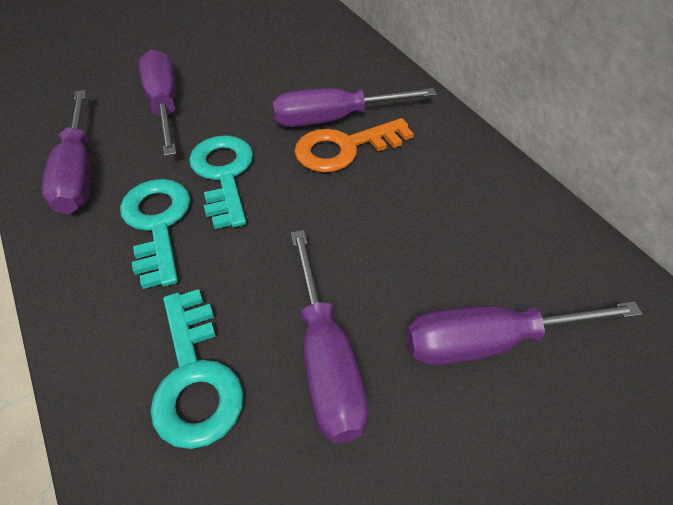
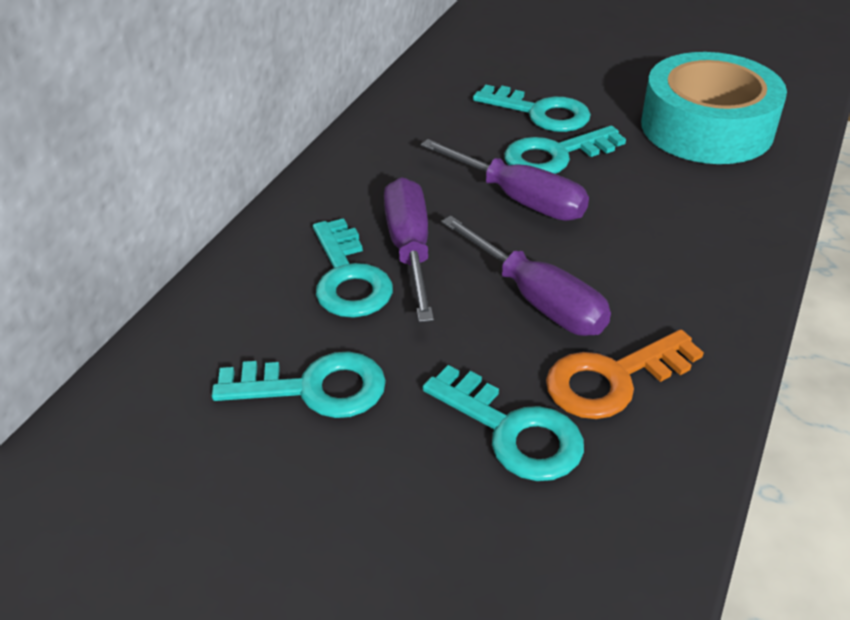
purple screwdriver: 5 -> 3
turquoise key: 3 -> 5
turquoise tape: 0 -> 1

